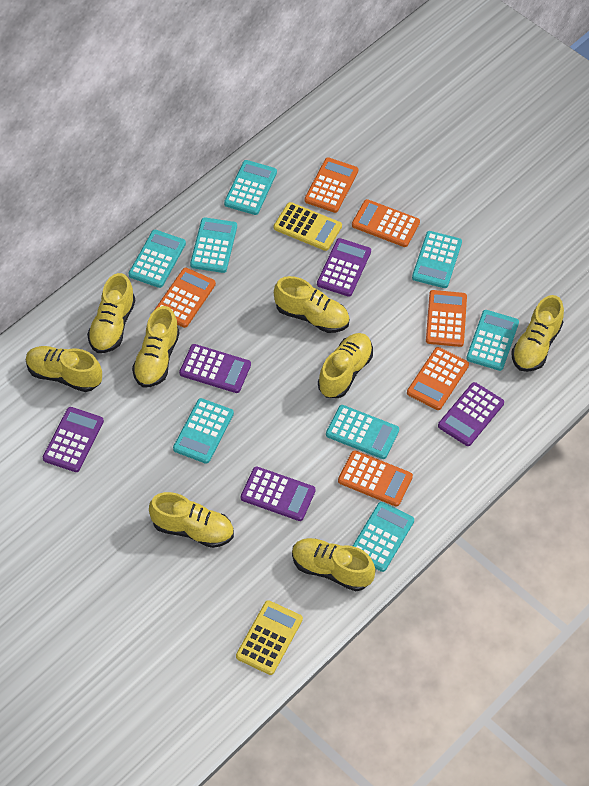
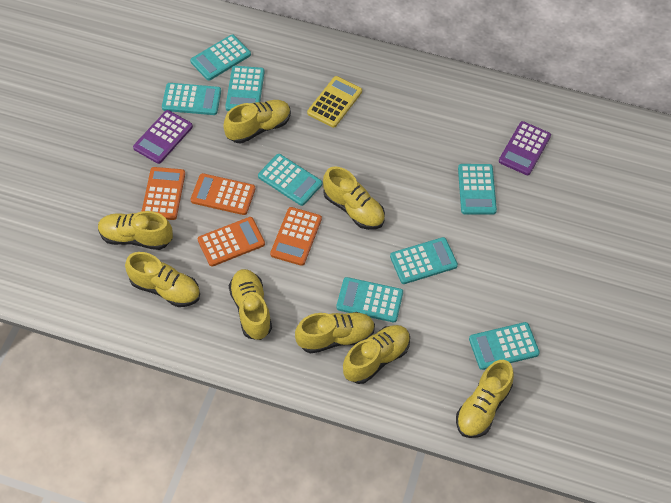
orange calculator: 6 -> 4
purple calculator: 5 -> 2
yellow calculator: 2 -> 1

